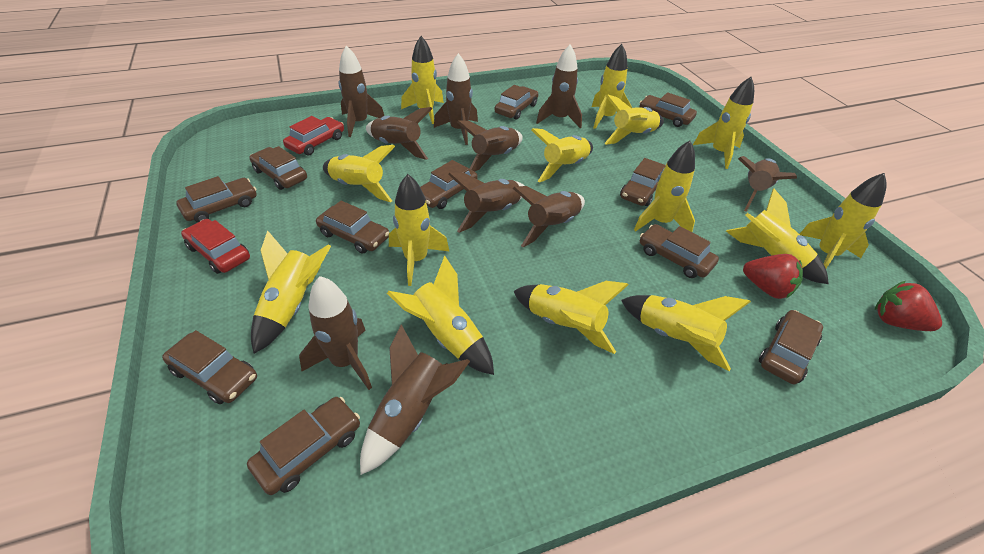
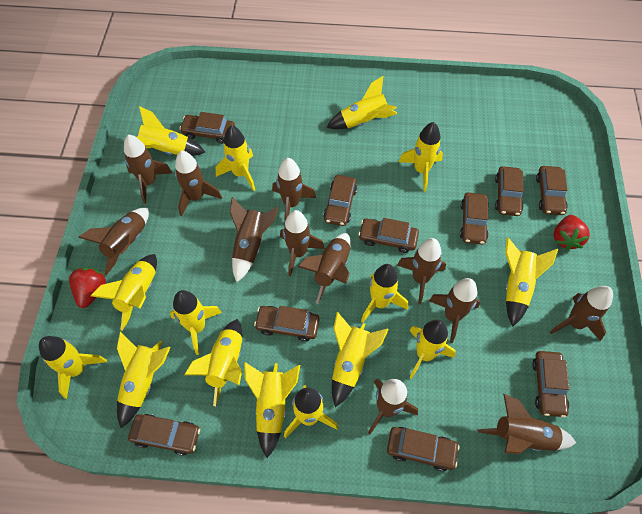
brown car: 11 -> 10
brown rocket: 10 -> 12
red car: 2 -> 0
yellow rocket: 14 -> 15

